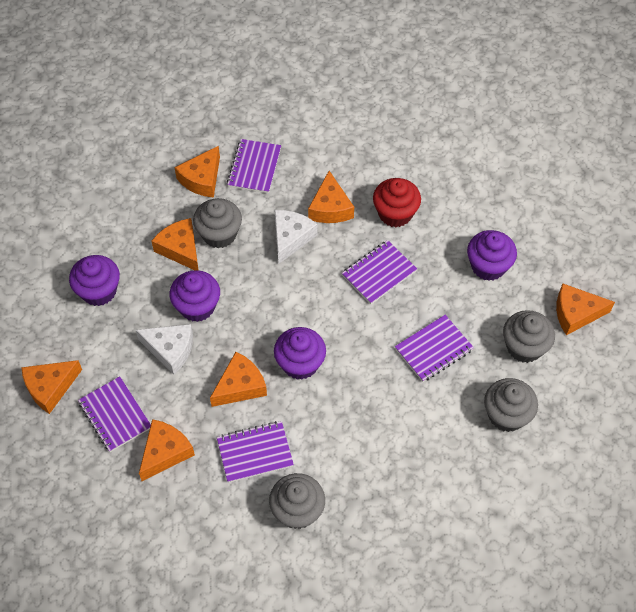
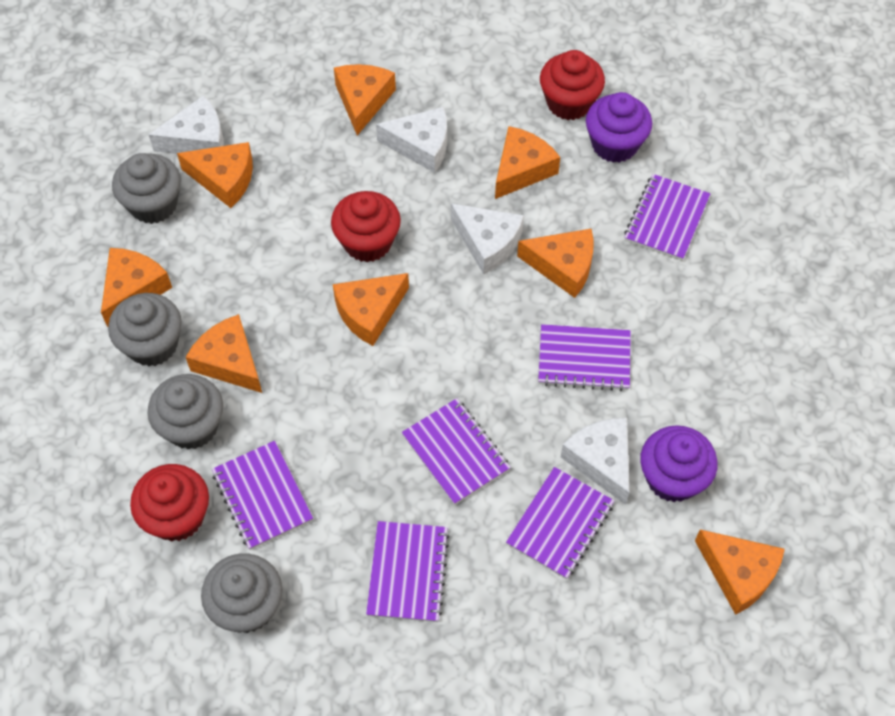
orange cheese: 7 -> 8
purple cupcake: 4 -> 2
purple notebook: 5 -> 6
red cupcake: 1 -> 3
white cheese: 2 -> 4

